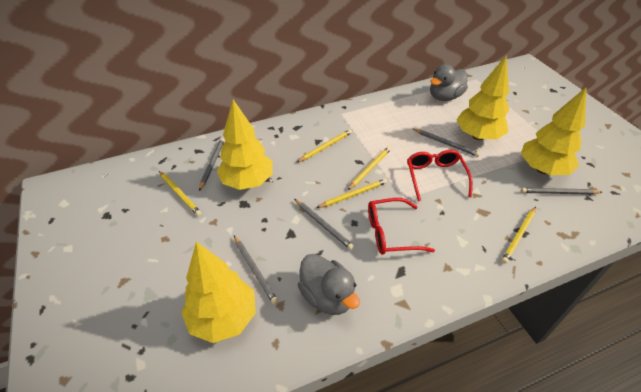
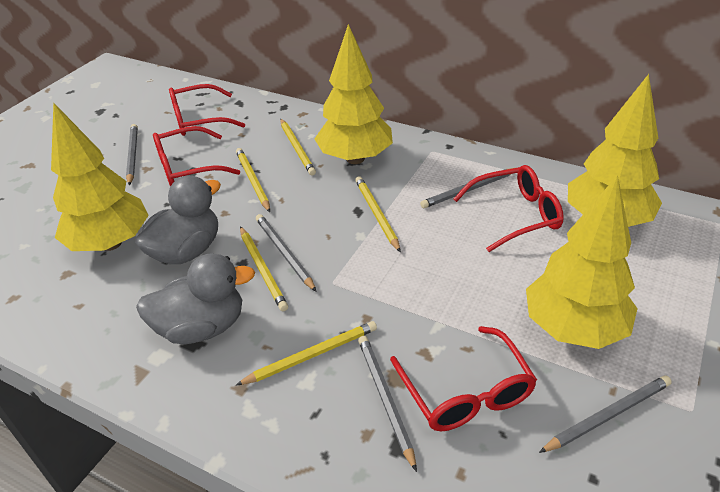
red glasses: 2 -> 4

